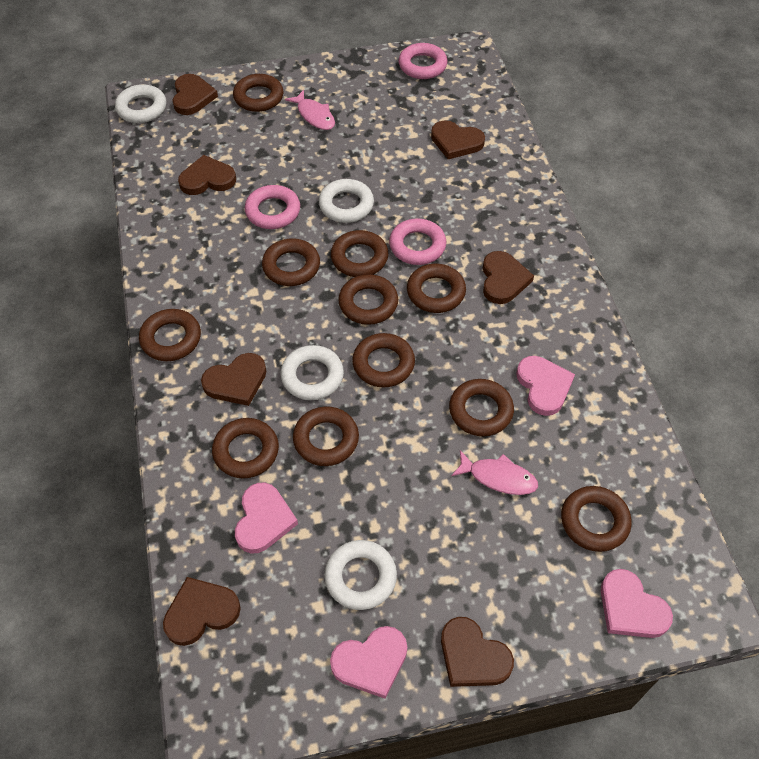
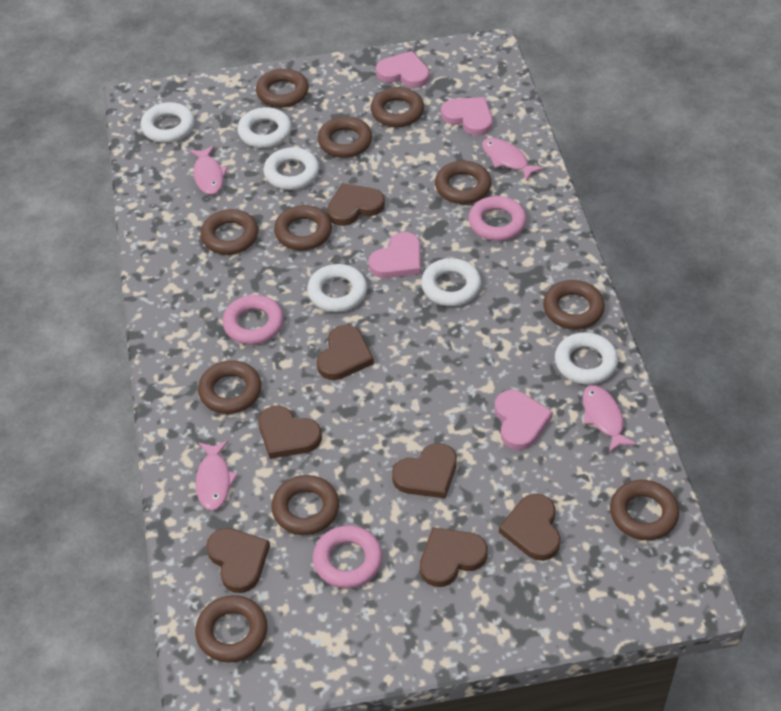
pink fish: 2 -> 4
white ring: 4 -> 6

